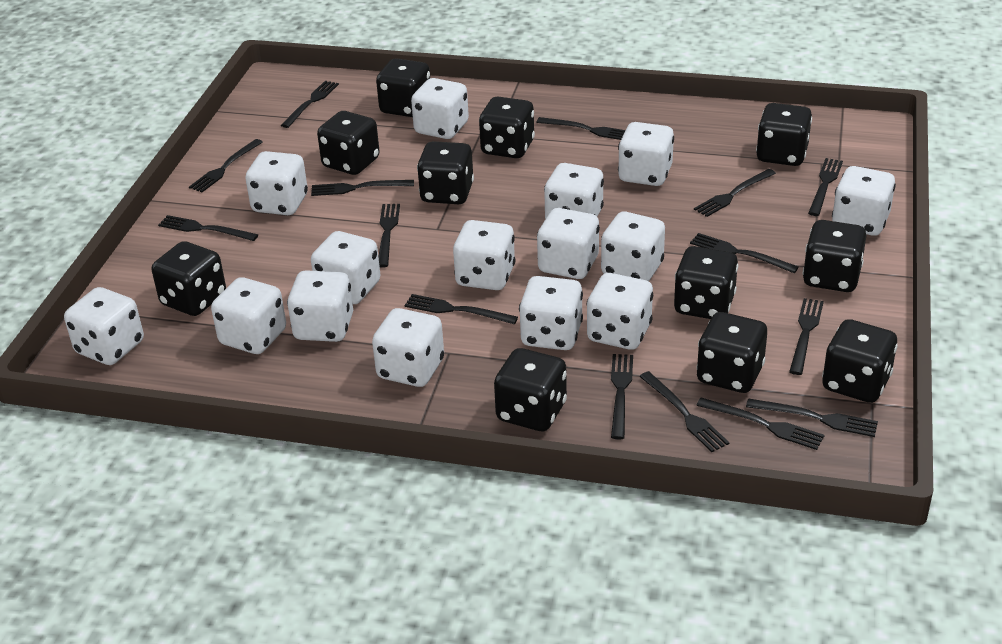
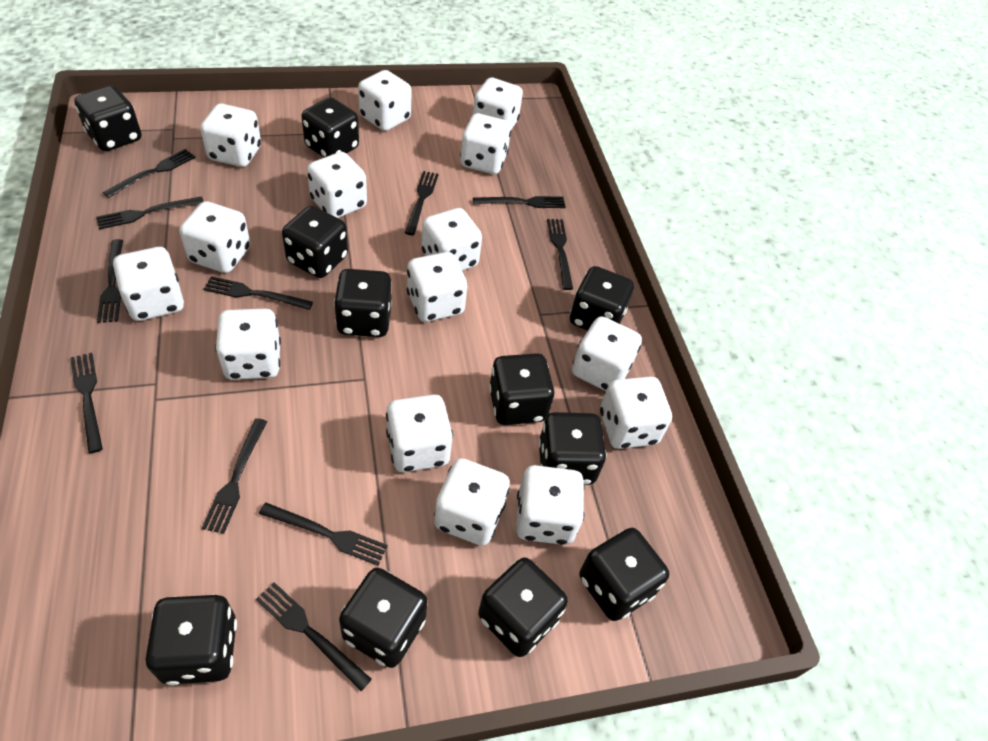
black fork: 15 -> 11

